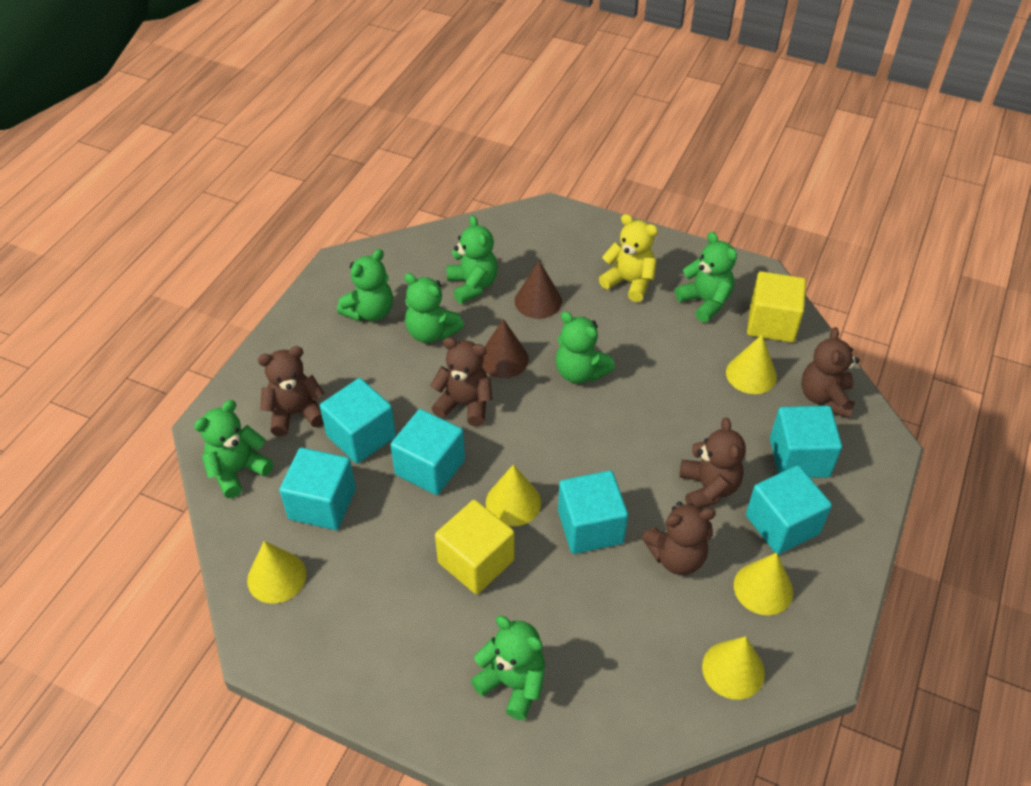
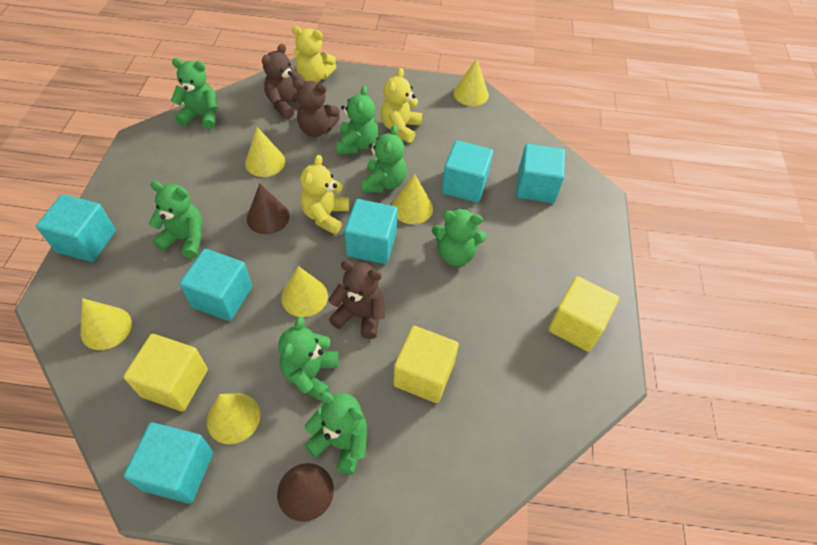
brown teddy bear: 5 -> 3
yellow cone: 5 -> 6
yellow cube: 2 -> 3
yellow teddy bear: 1 -> 3

